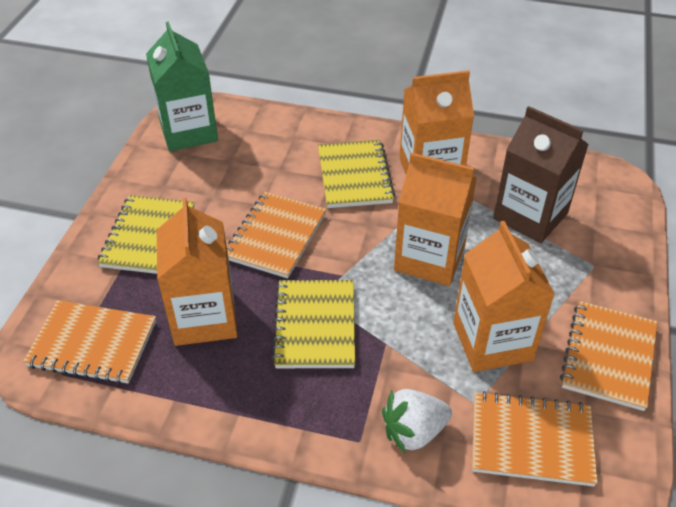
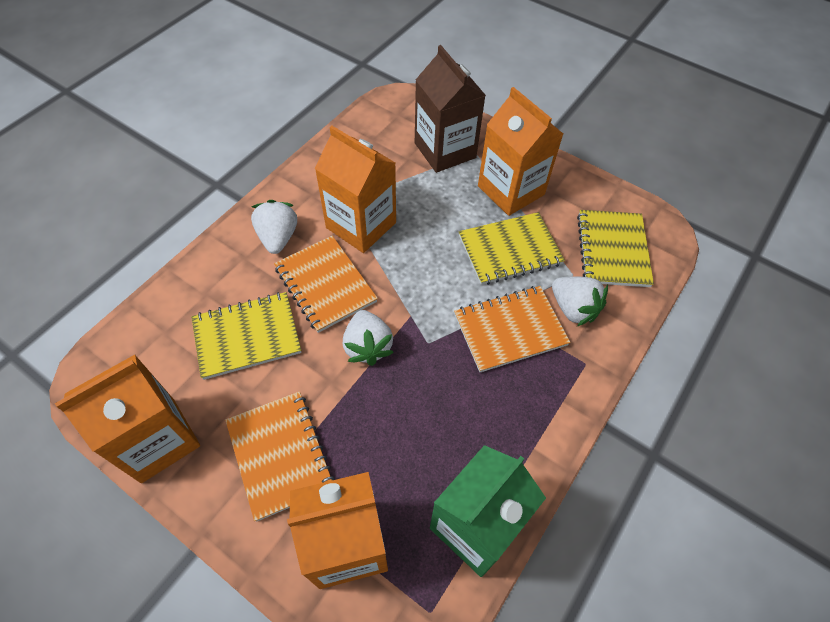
orange notebook: 4 -> 3
white strawberry: 1 -> 3

